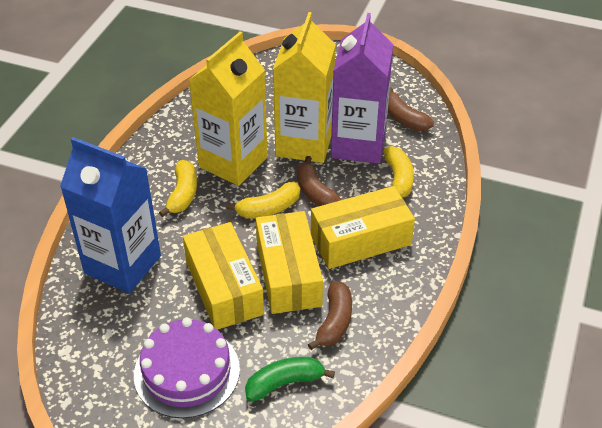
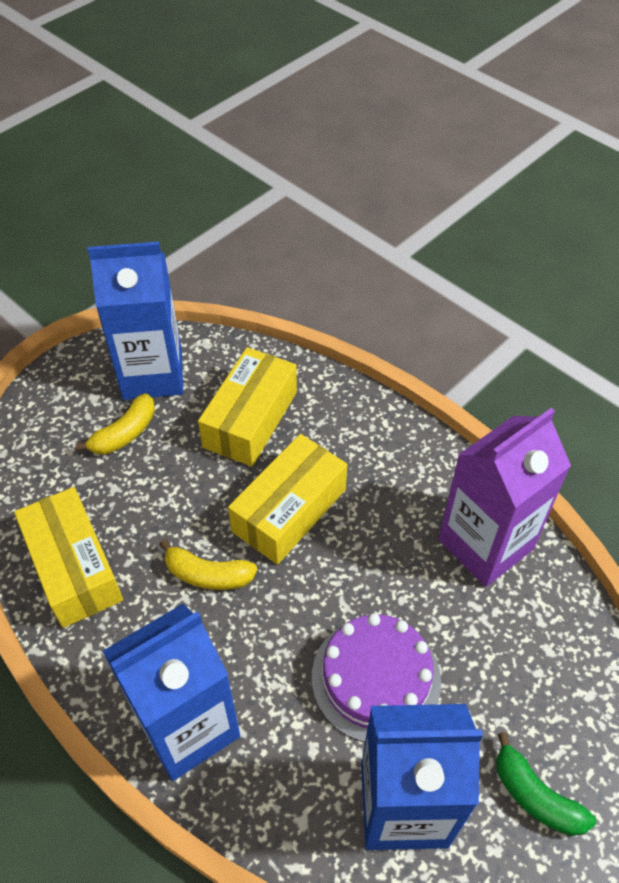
blue carton: 1 -> 3
brown banana: 3 -> 0
yellow banana: 3 -> 2
yellow carton: 2 -> 0

